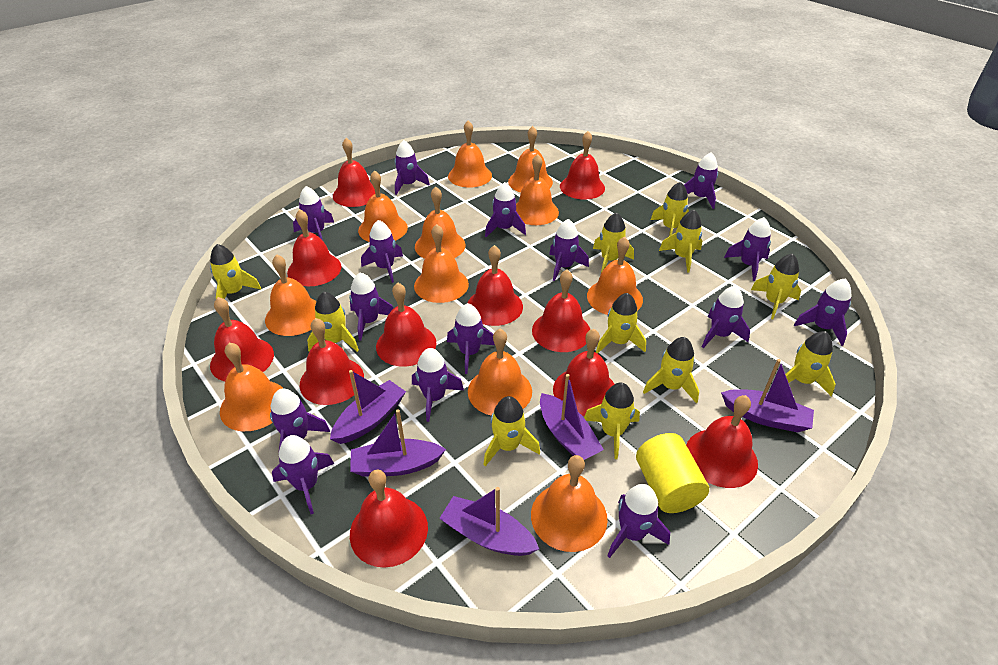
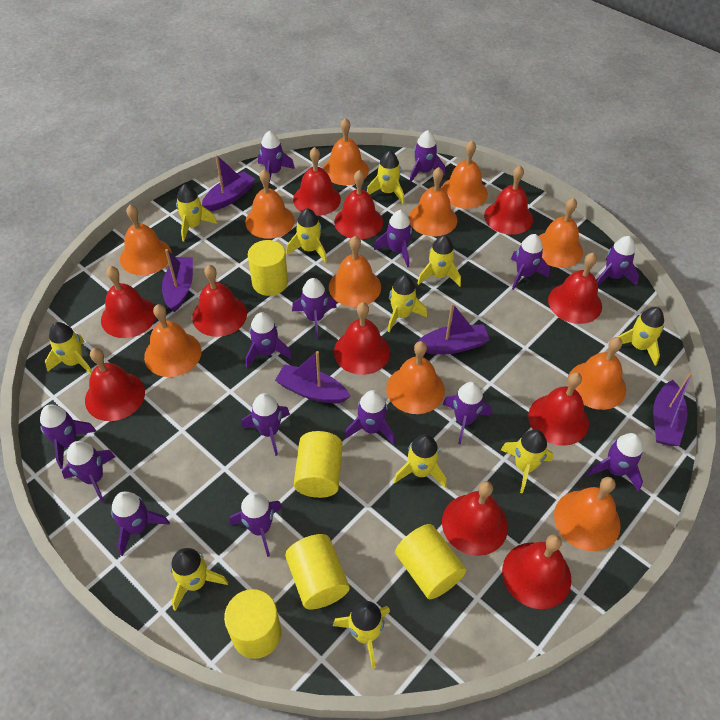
yellow cylinder: 1 -> 5

